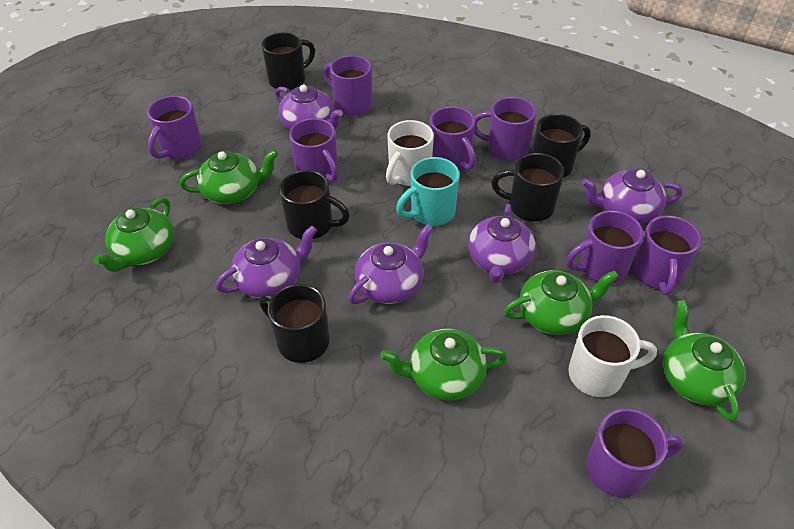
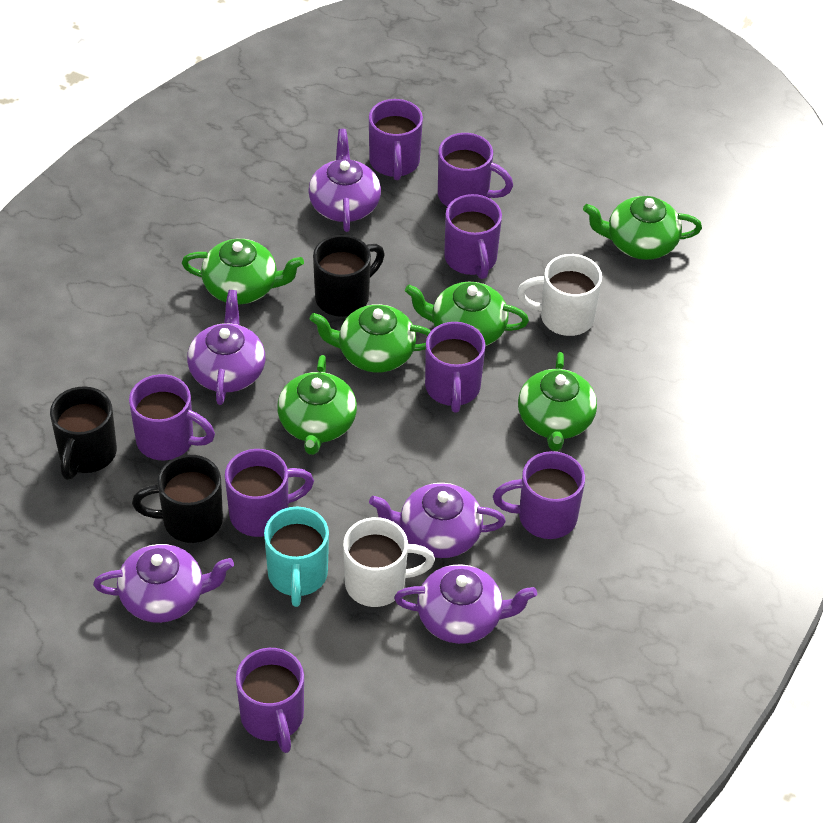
black mug: 5 -> 3
green teapot: 5 -> 6

